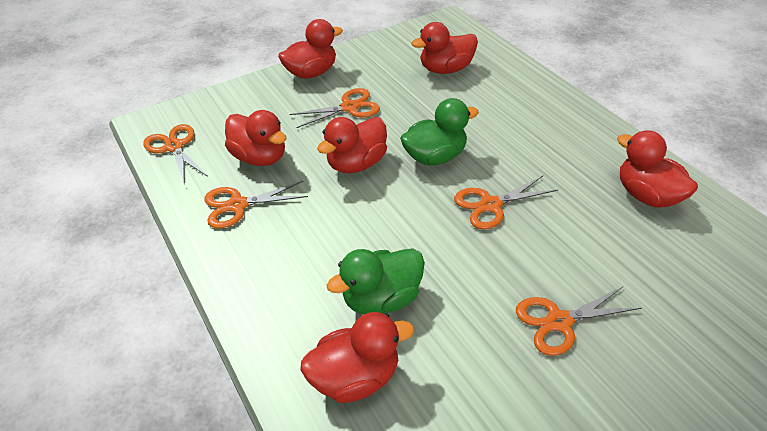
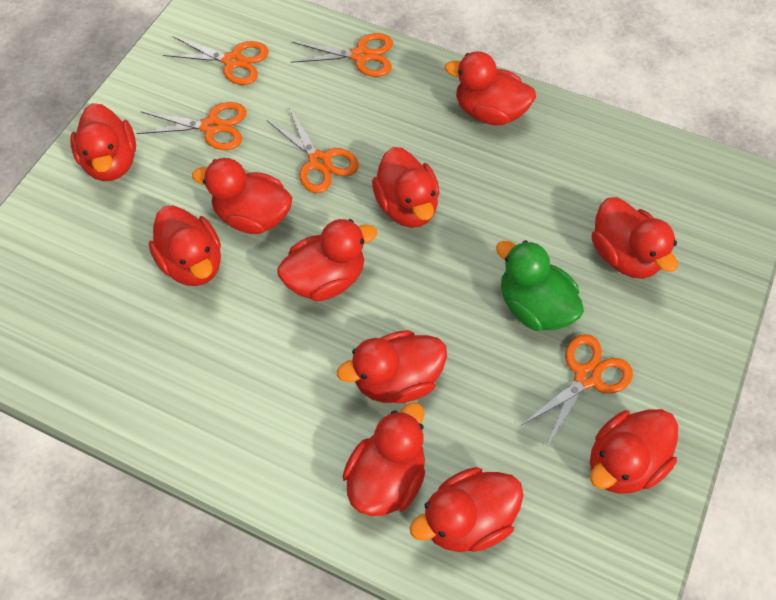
green duck: 2 -> 1
red duck: 6 -> 11

